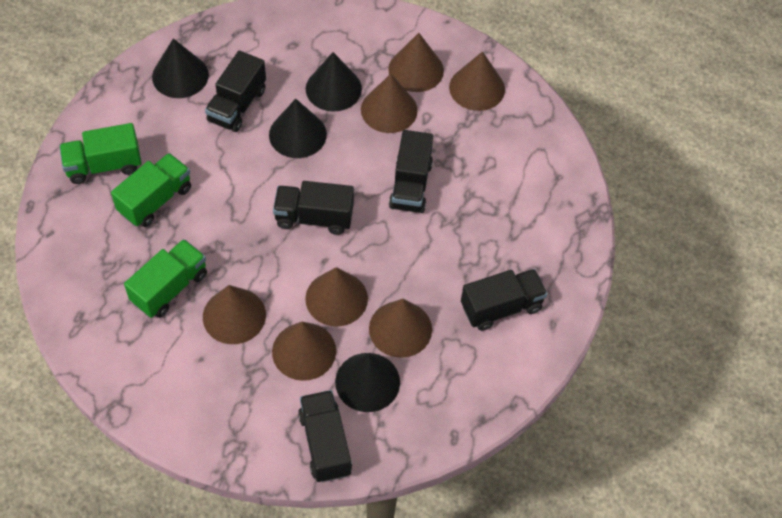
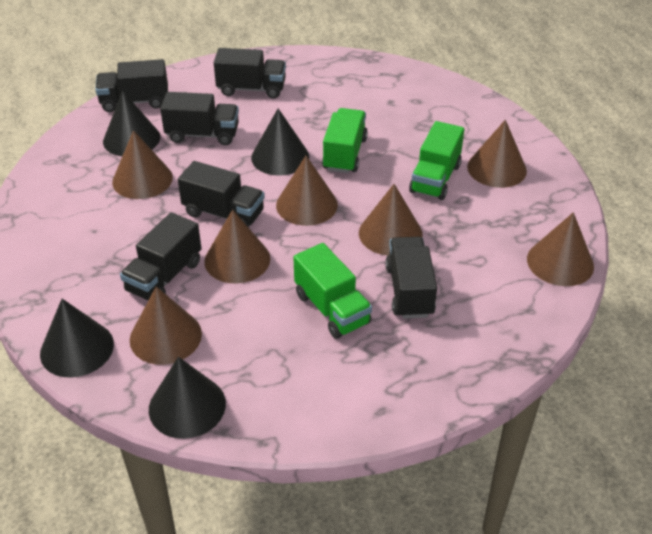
black truck: 5 -> 6

